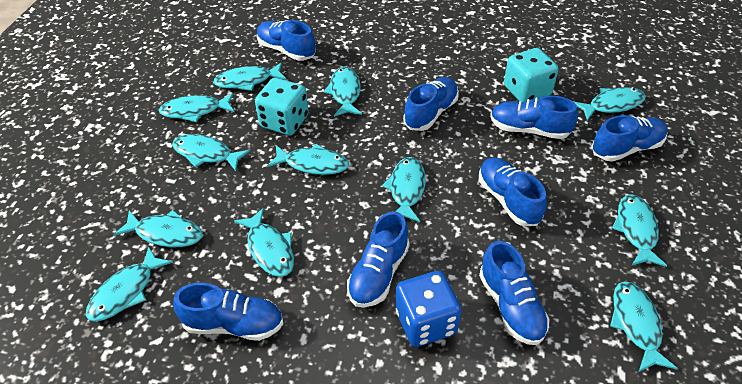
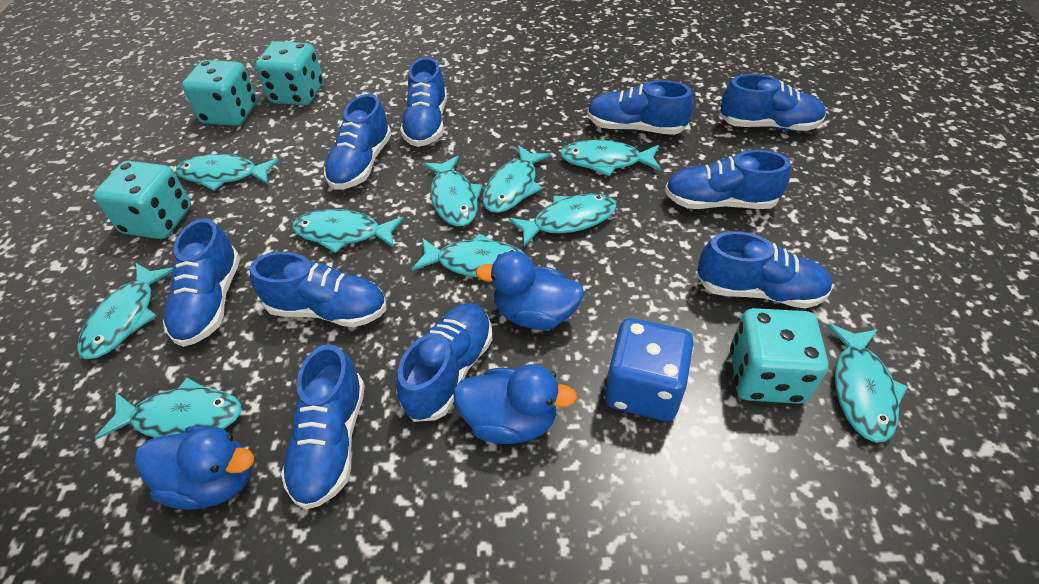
blue duck: 0 -> 3
blue shoe: 8 -> 10
turquoise dice: 2 -> 4
turquoise fish: 12 -> 10

